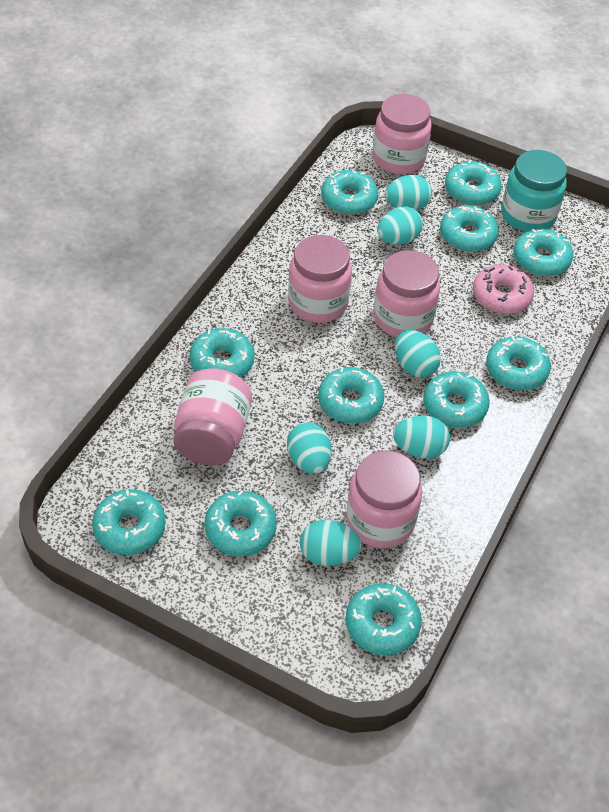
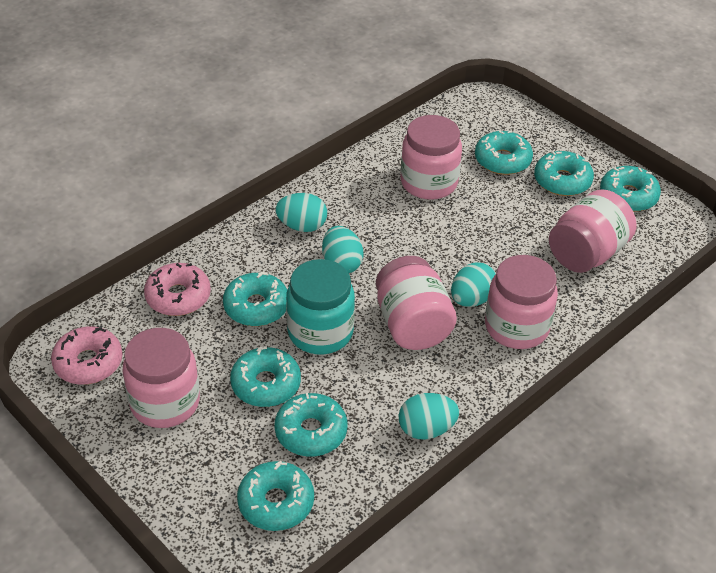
pink donut: 1 -> 2
turquoise donut: 11 -> 7
turquoise egg: 6 -> 4

